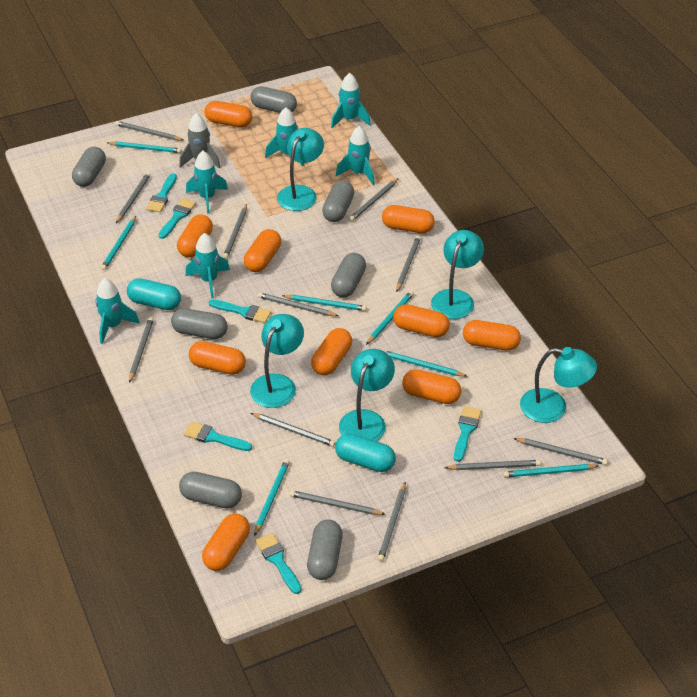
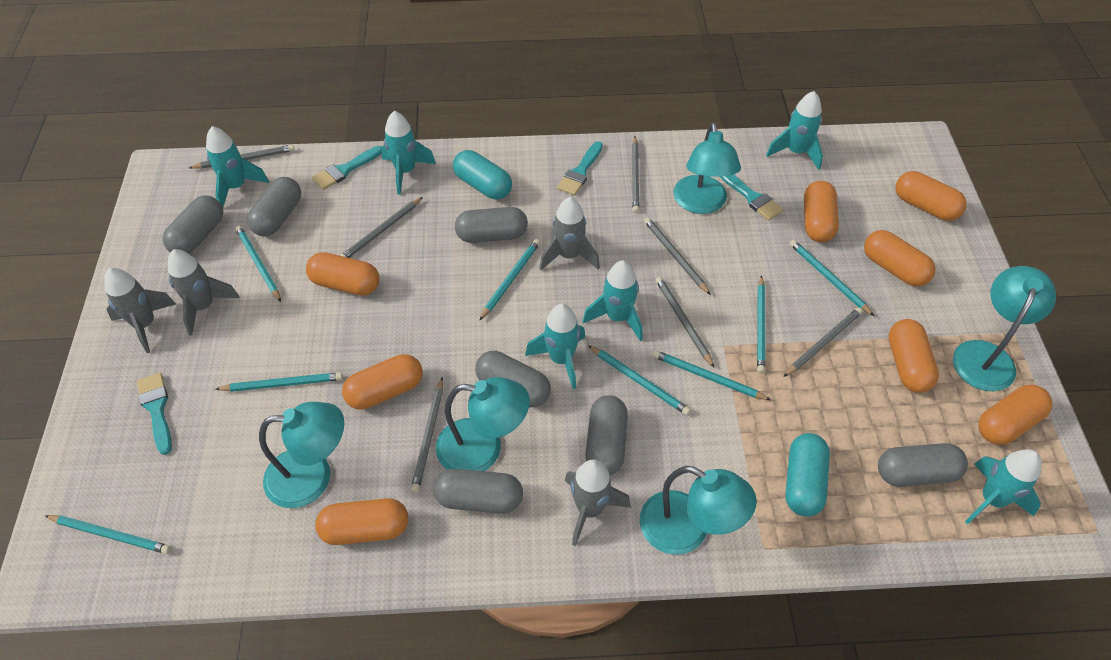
grey pencil: 12 -> 7
grey rocket: 1 -> 4
orange capsule: 10 -> 8
turquoise brush: 6 -> 4
turquoise pencil: 7 -> 8

